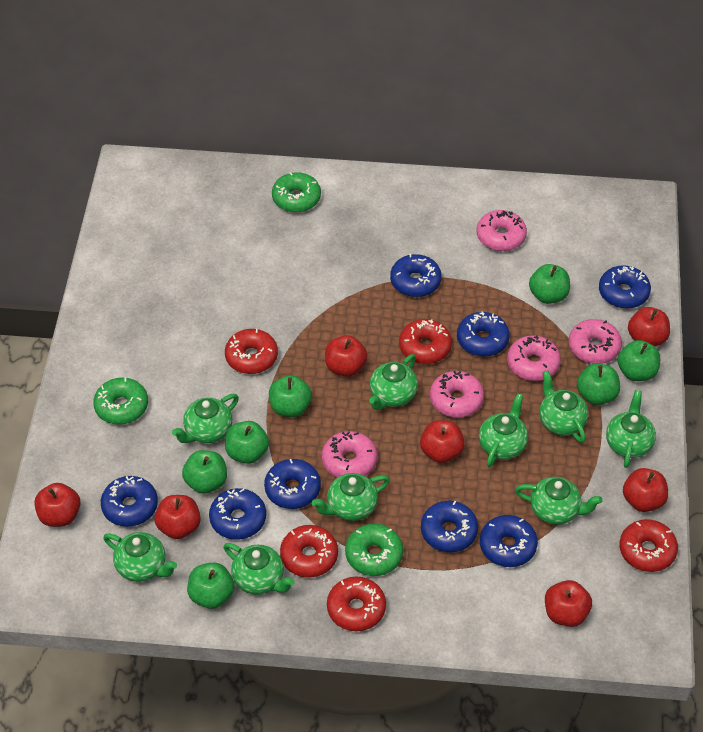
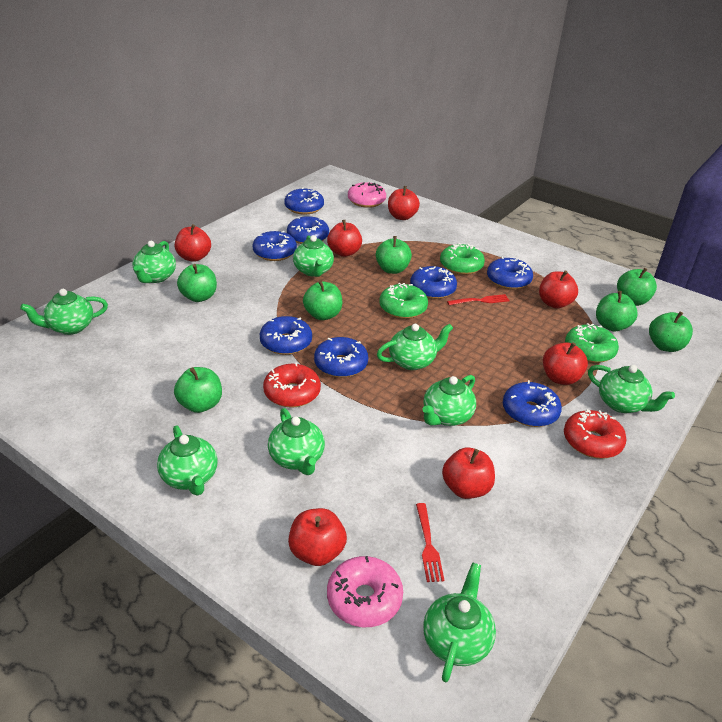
pink donut: 5 -> 2
red donut: 5 -> 2
red fork: 0 -> 2

